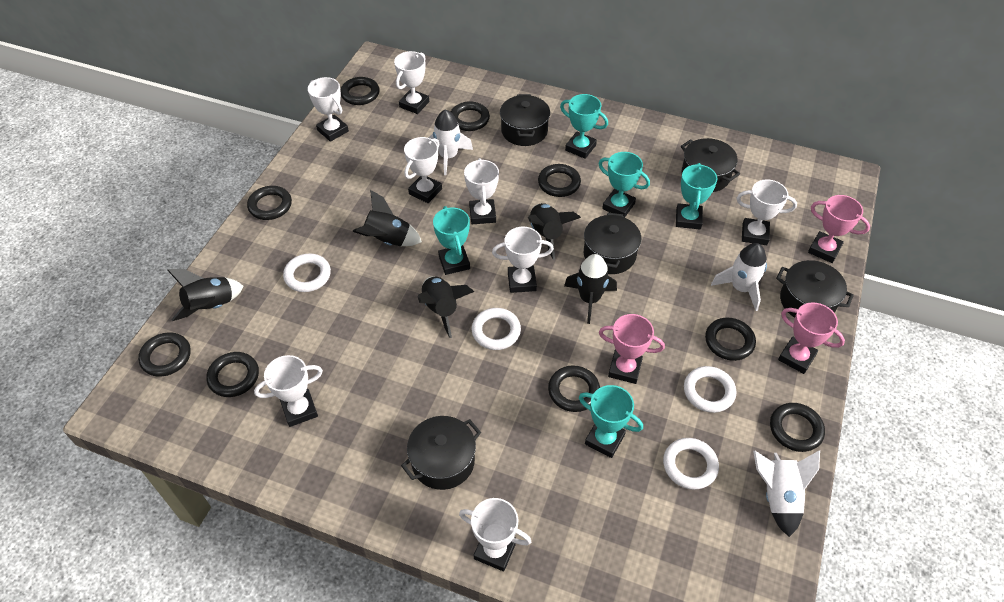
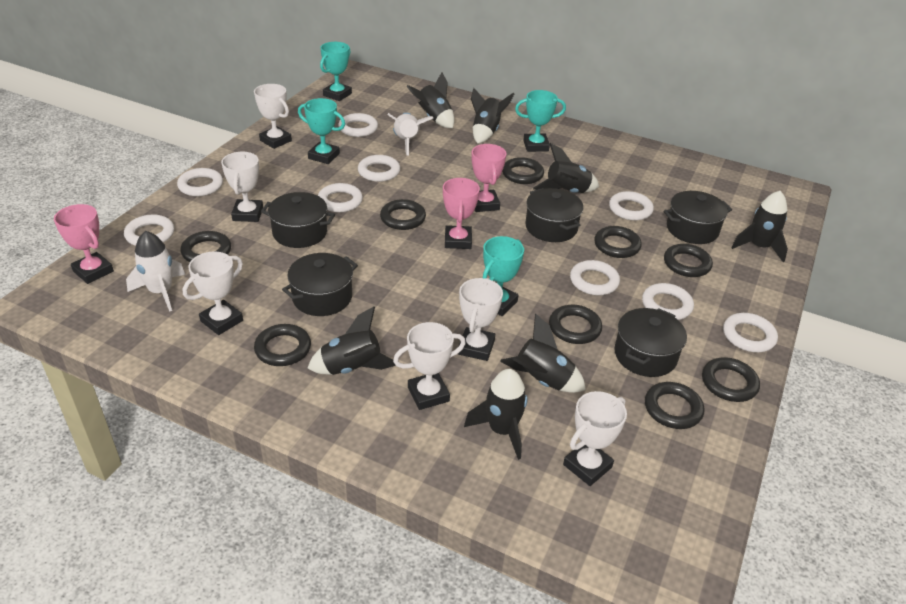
black rocket: 5 -> 7
turquoise trophy: 5 -> 4
white ring: 4 -> 9
white rocket: 3 -> 2
white trophy: 8 -> 6

